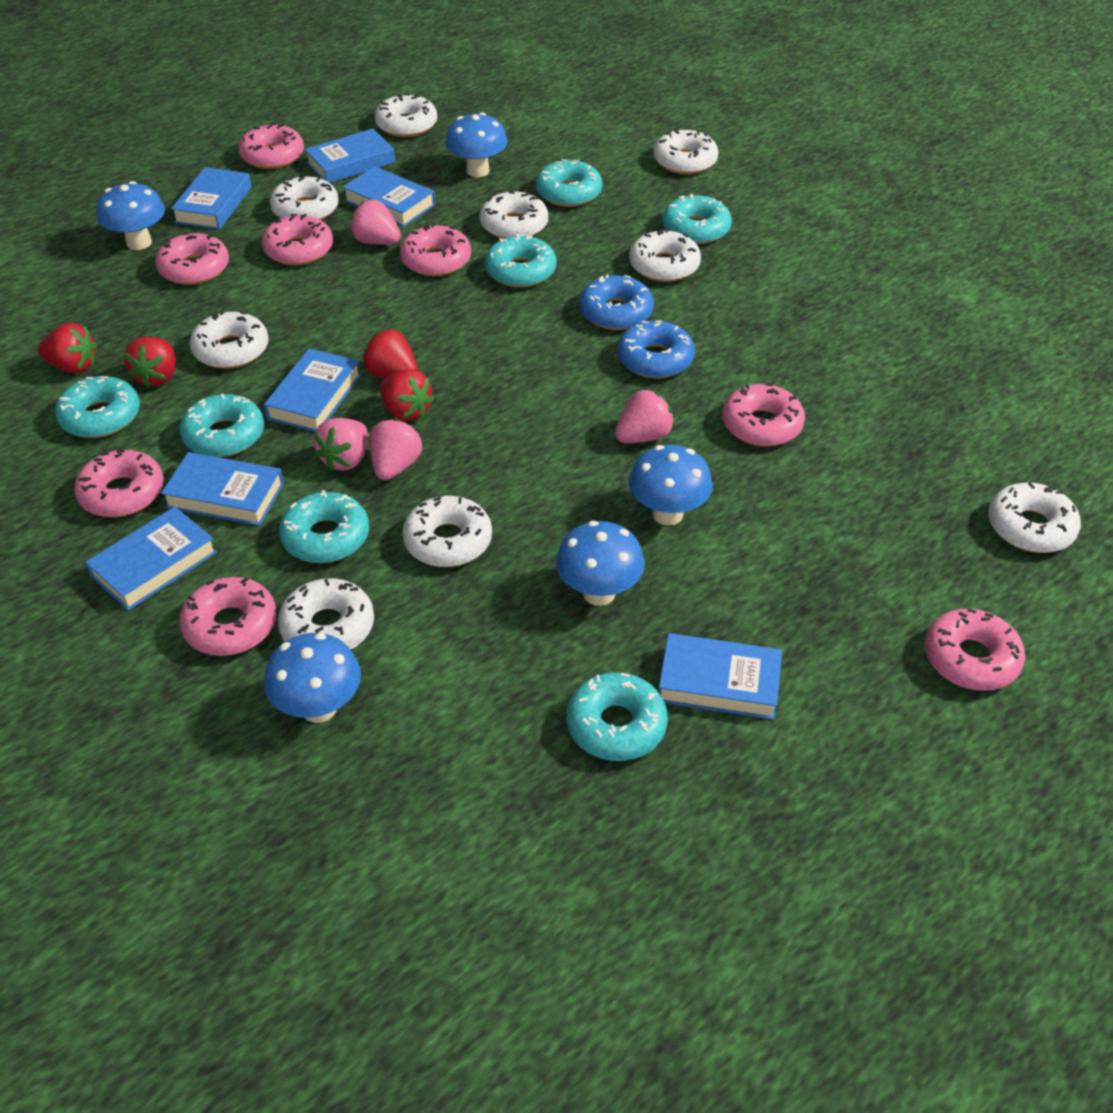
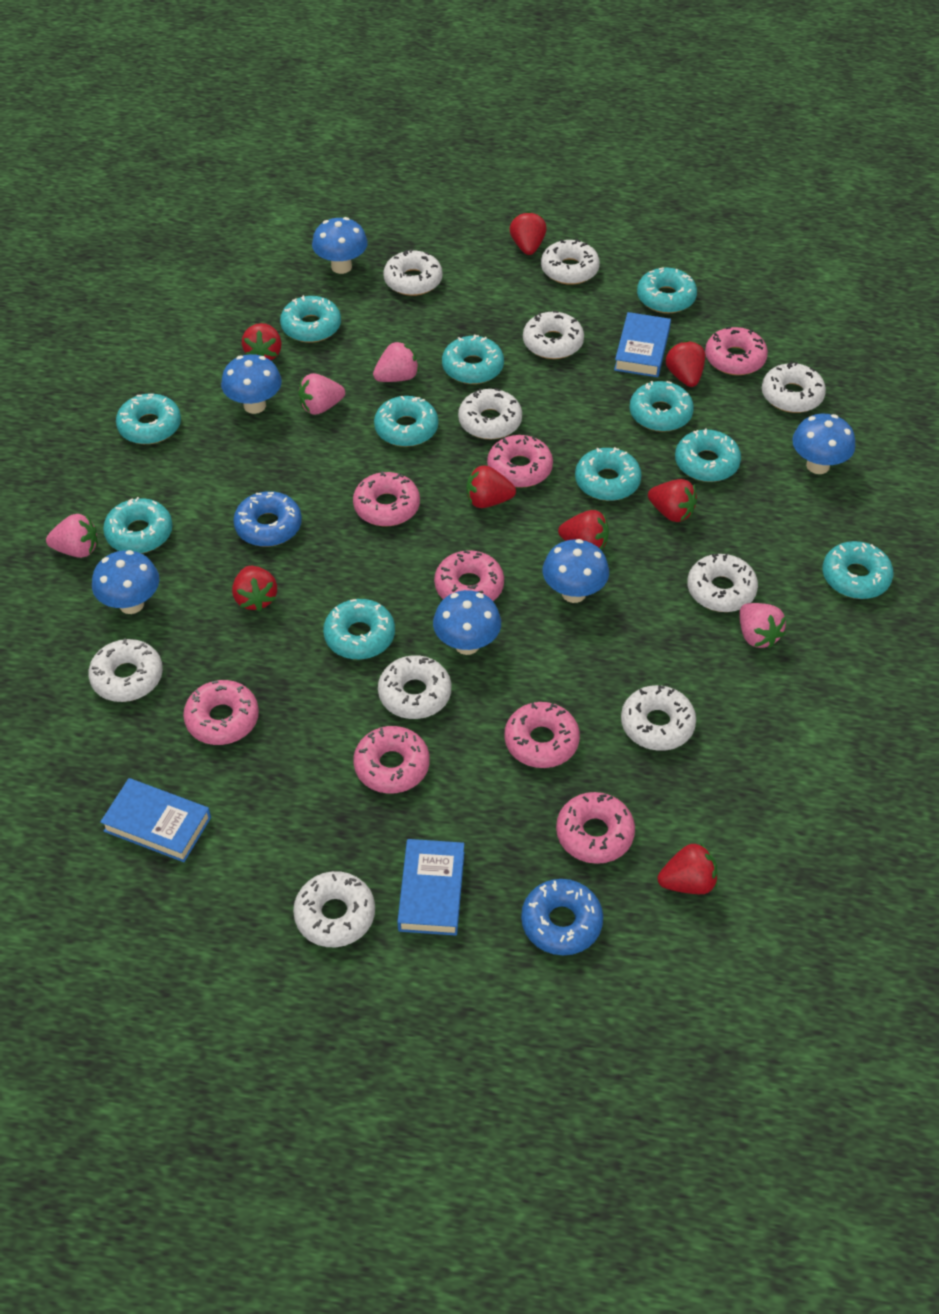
blue book: 7 -> 3
blue mushroom: 5 -> 6
red strawberry: 4 -> 8
turquoise donut: 7 -> 11
white donut: 9 -> 10

